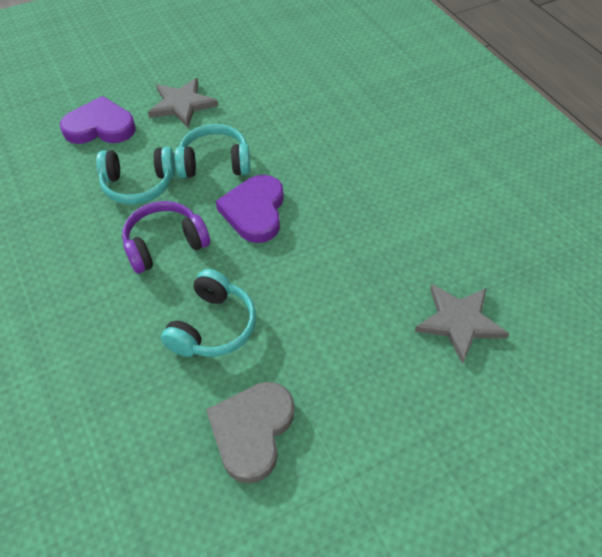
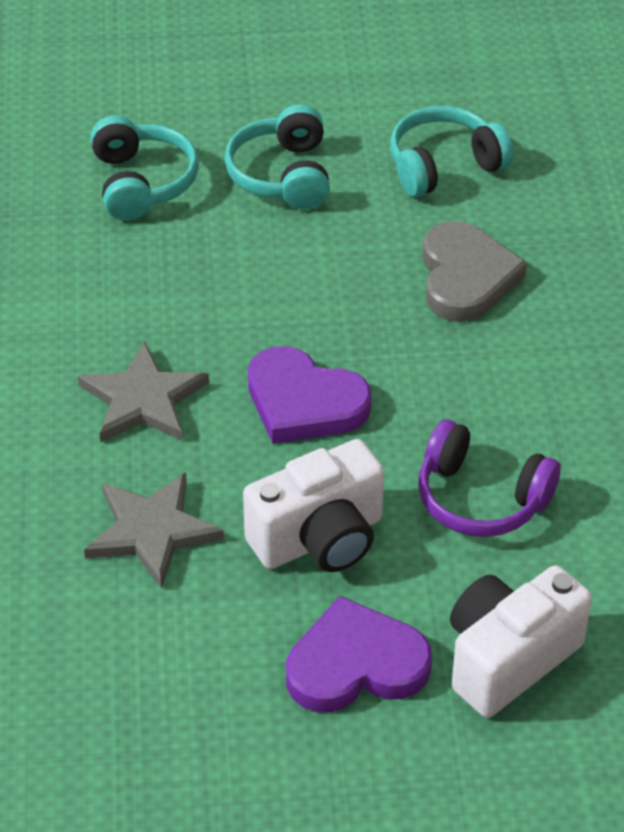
white camera: 0 -> 2

